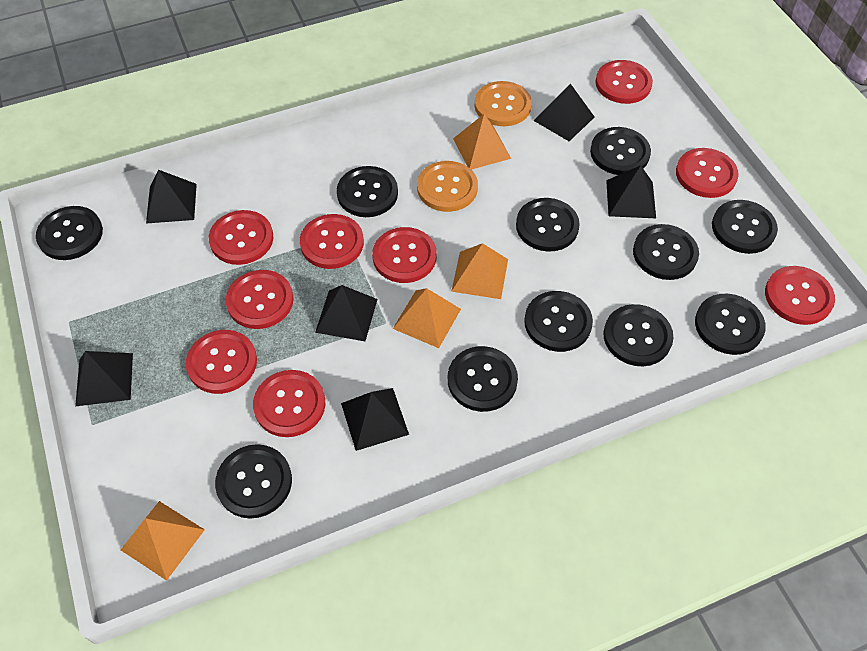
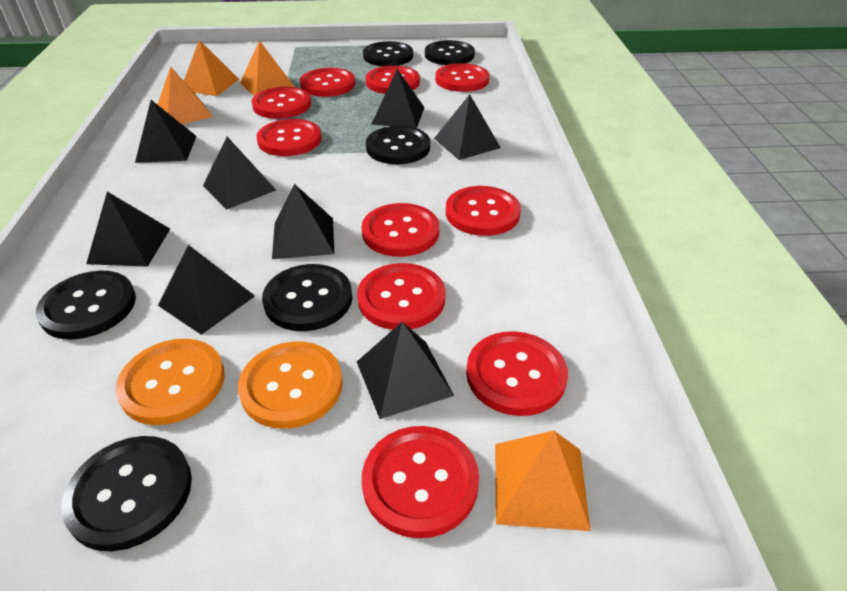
black button: 11 -> 6
black pyramid: 6 -> 8
red button: 9 -> 10

